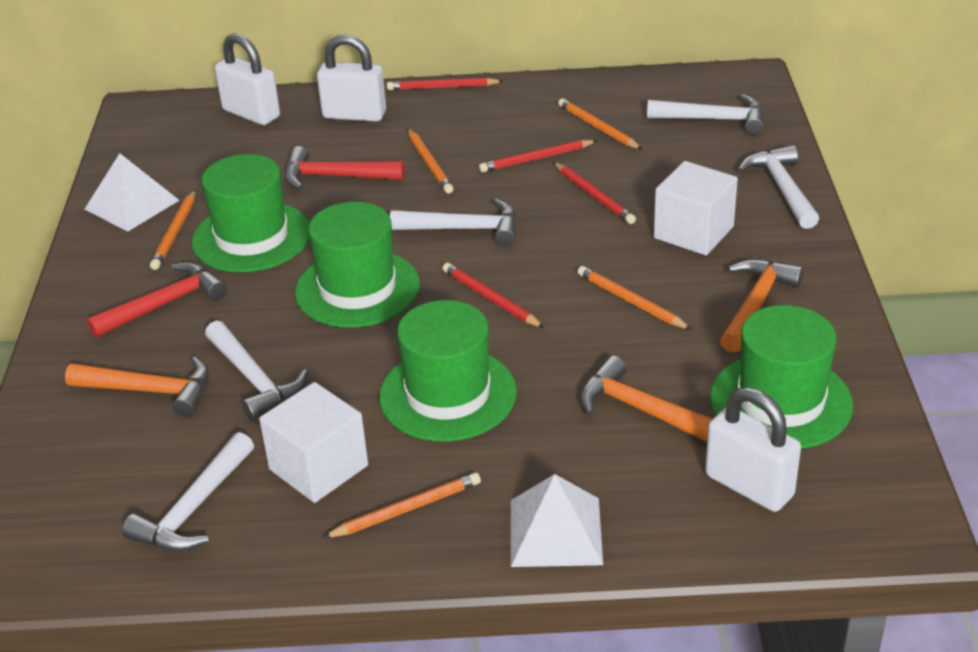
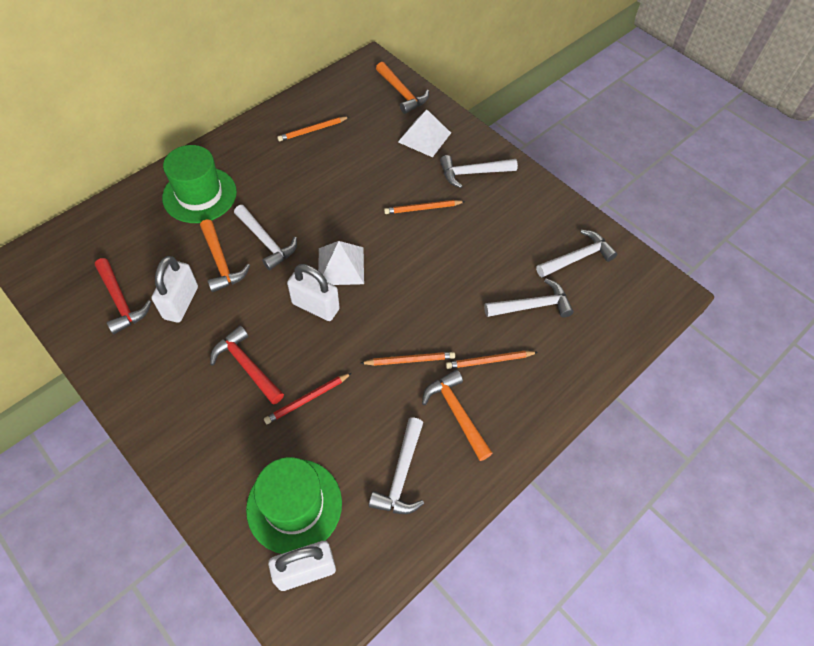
green hat: 4 -> 2
orange pencil: 5 -> 4
red pencil: 4 -> 1
white cube: 2 -> 0

